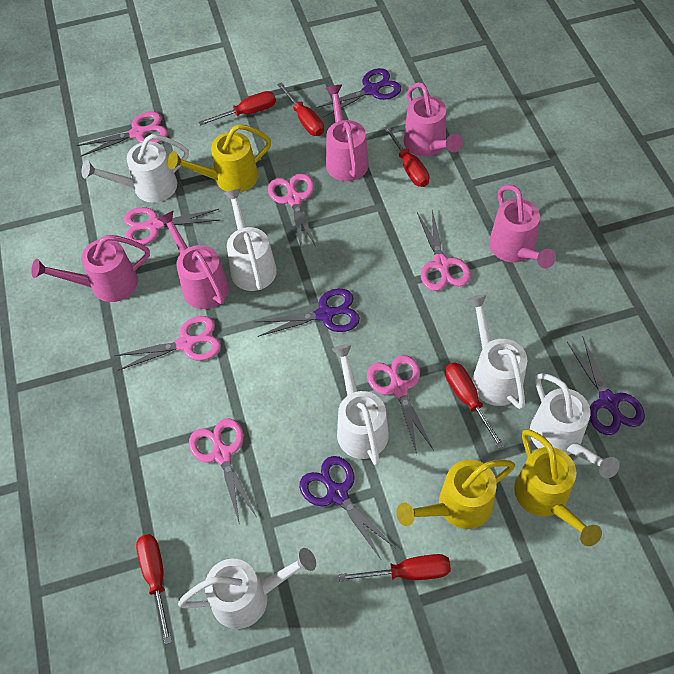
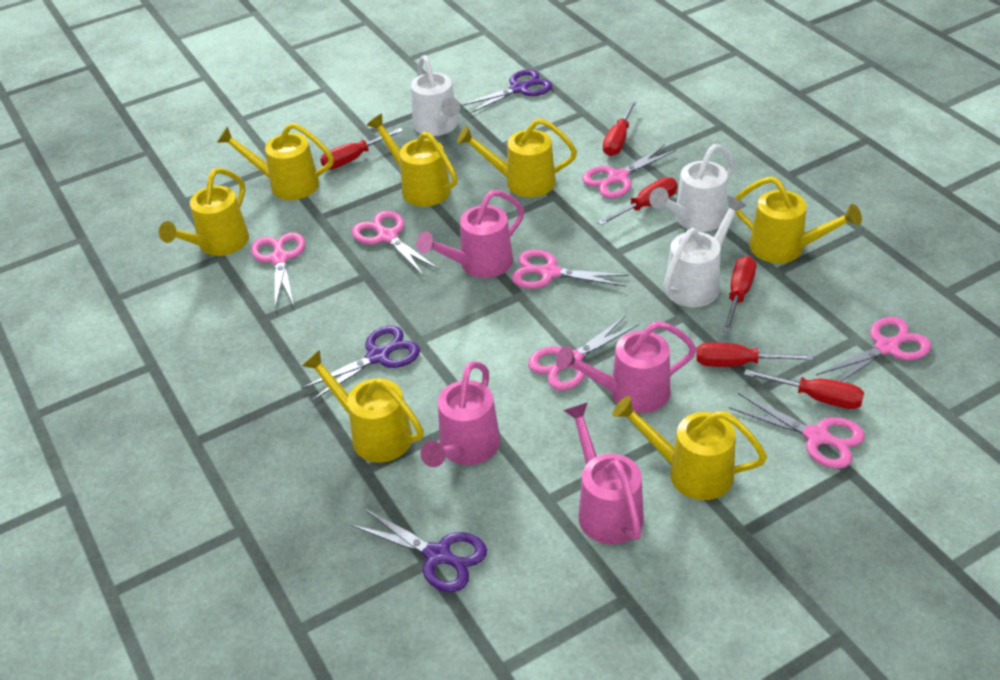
pink watering can: 5 -> 4
purple scissors: 4 -> 3
white watering can: 6 -> 3
yellow watering can: 3 -> 7

